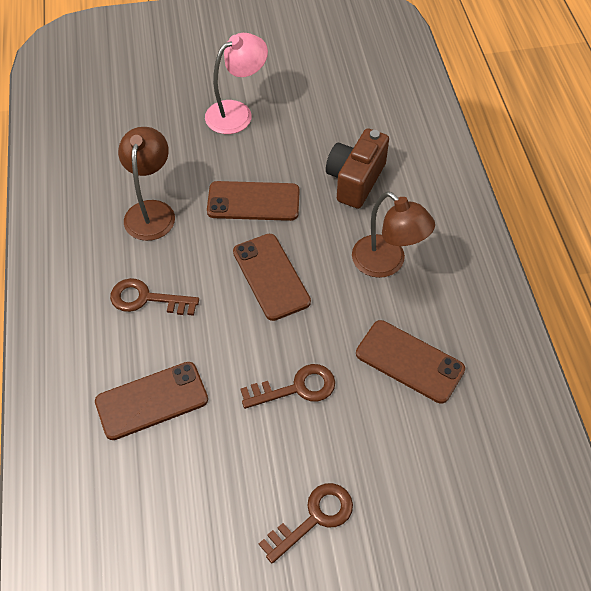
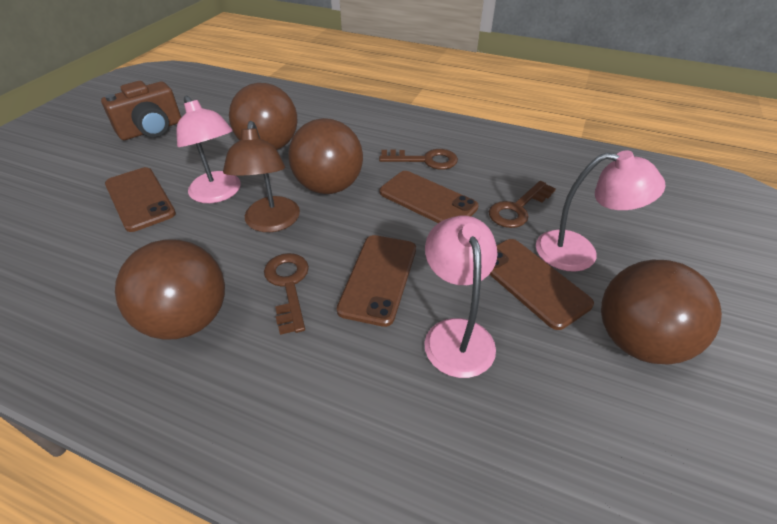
brown ball: 0 -> 4
brown lamp: 2 -> 1
pink lamp: 1 -> 3

